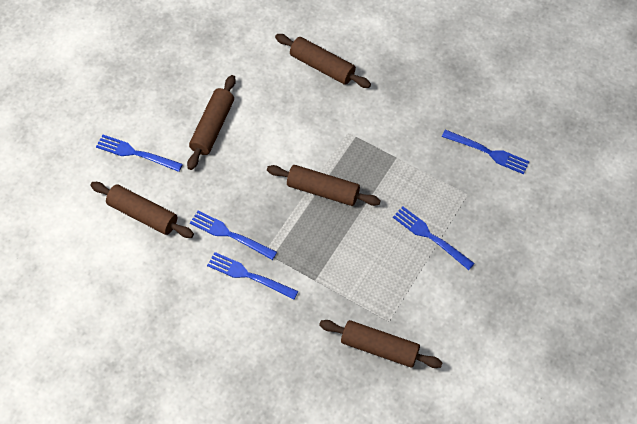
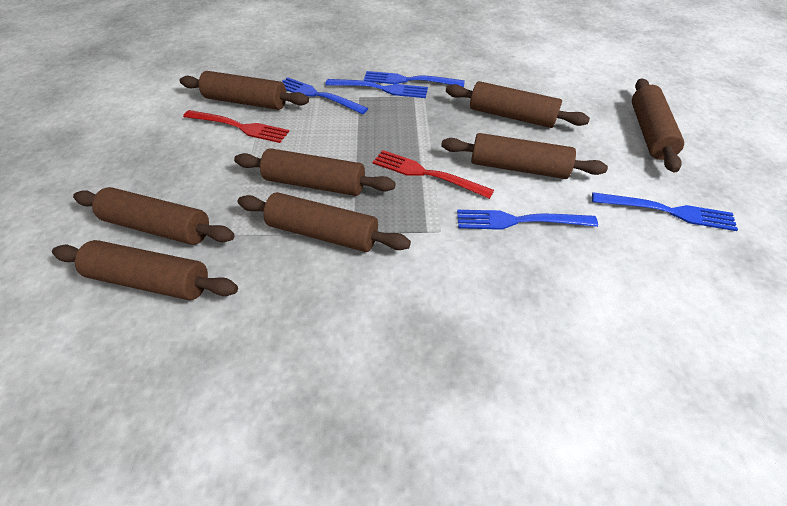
brown rolling pin: 5 -> 8
red fork: 0 -> 2

